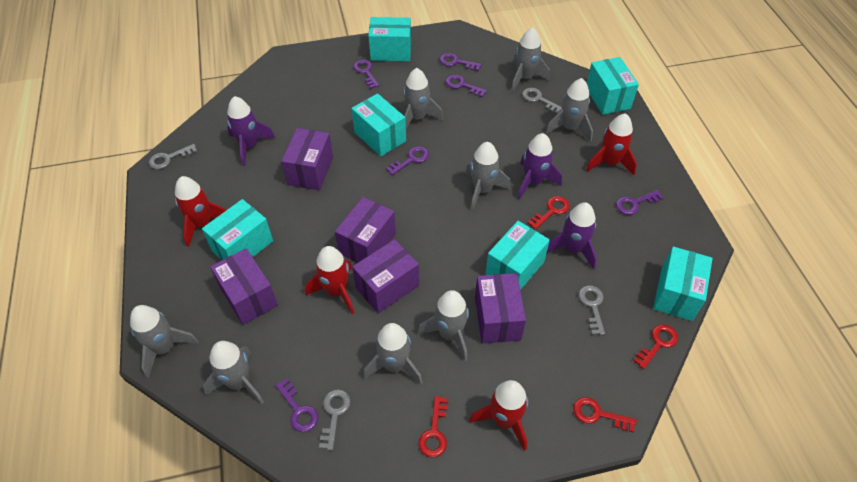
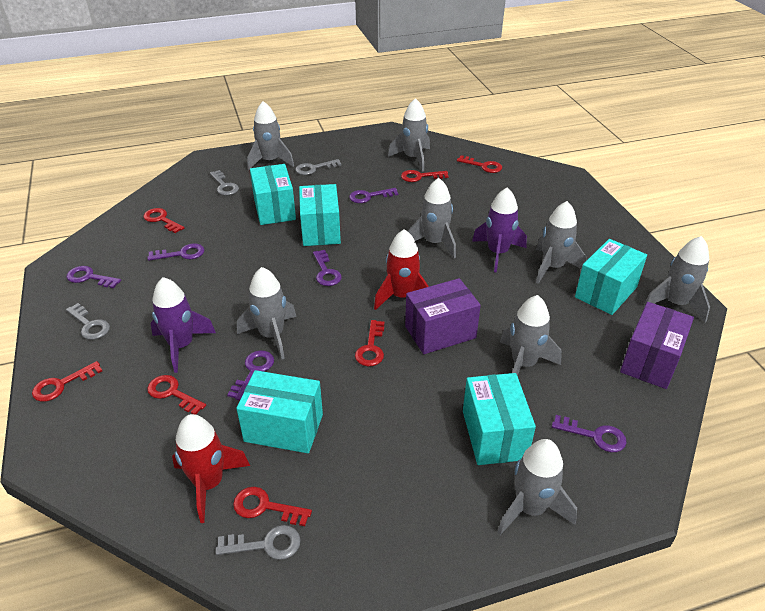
purple box: 5 -> 2
purple rocket: 3 -> 2
red key: 4 -> 7
red rocket: 4 -> 2
turquoise box: 6 -> 5

